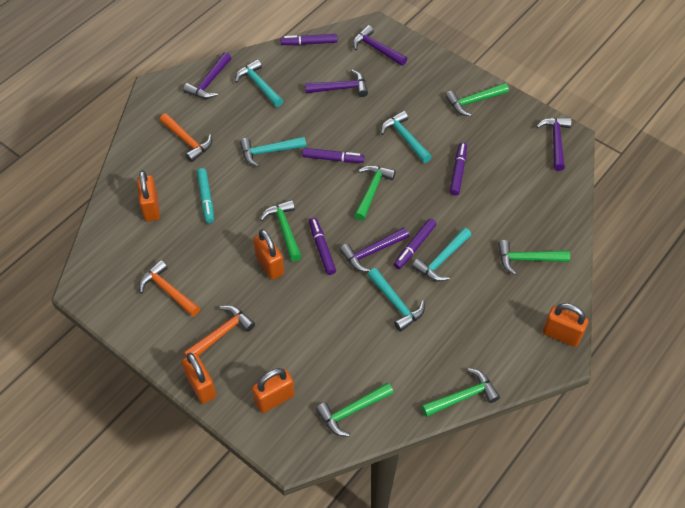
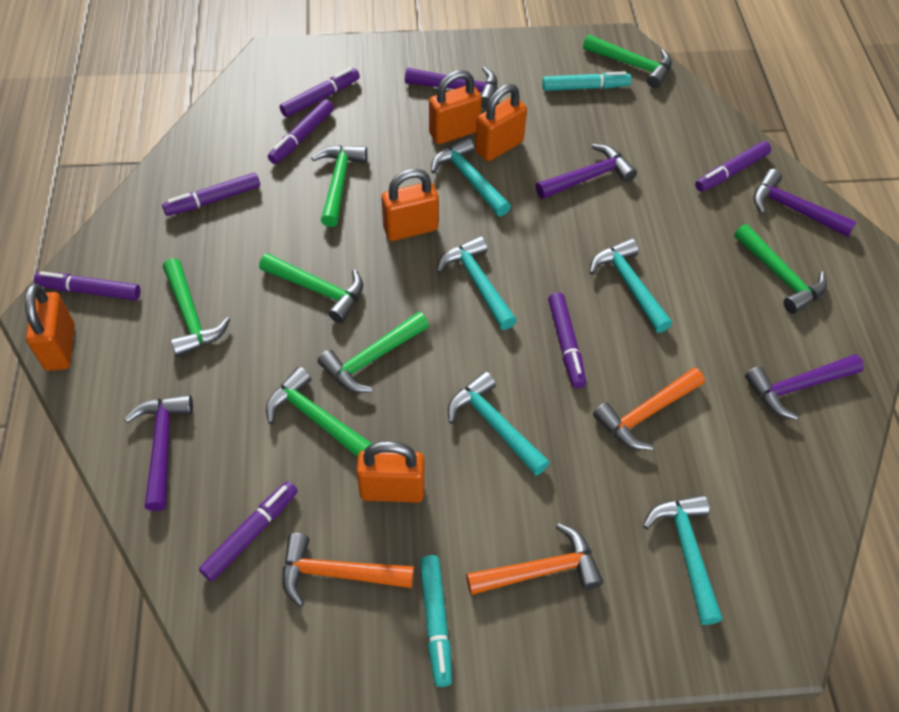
green hammer: 6 -> 7
purple marker: 5 -> 7
turquoise marker: 1 -> 2

